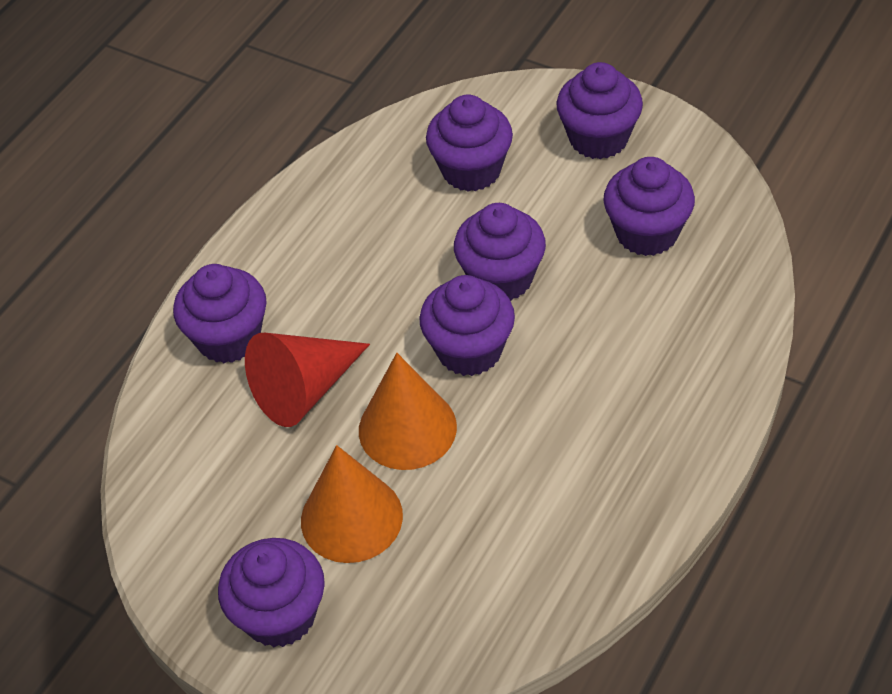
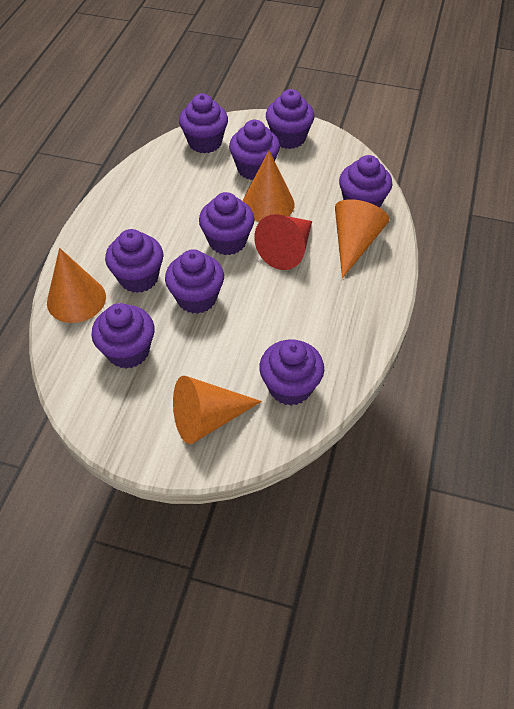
orange cone: 2 -> 4
purple cupcake: 7 -> 9

